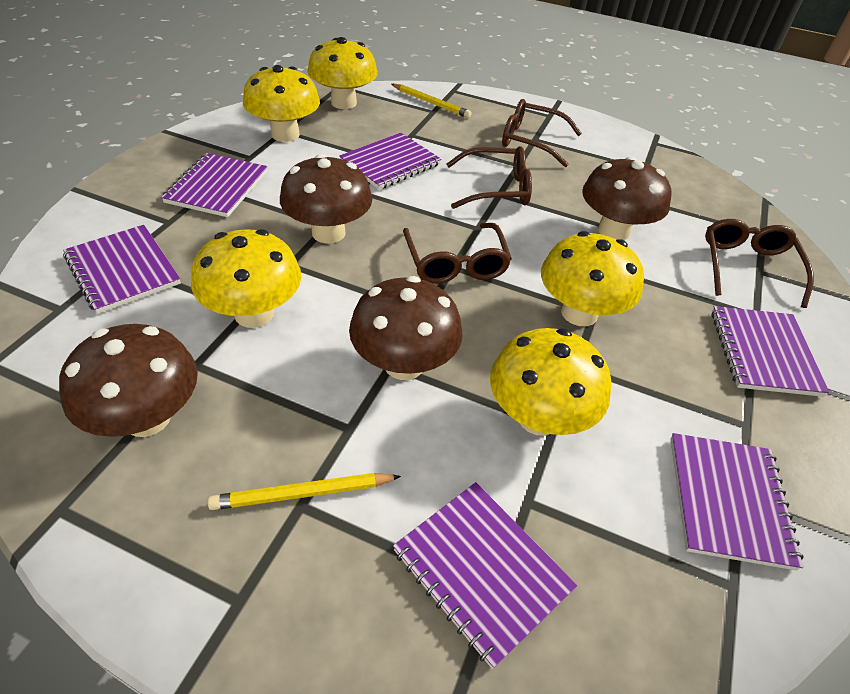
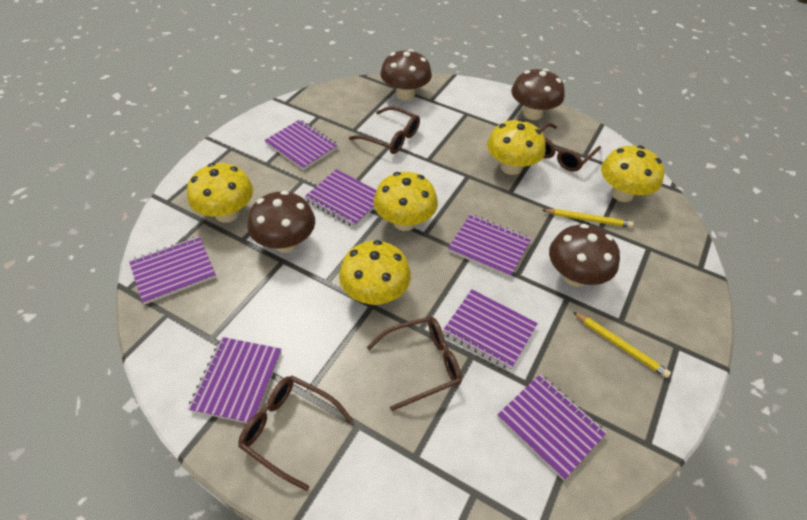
purple notebook: 6 -> 7

